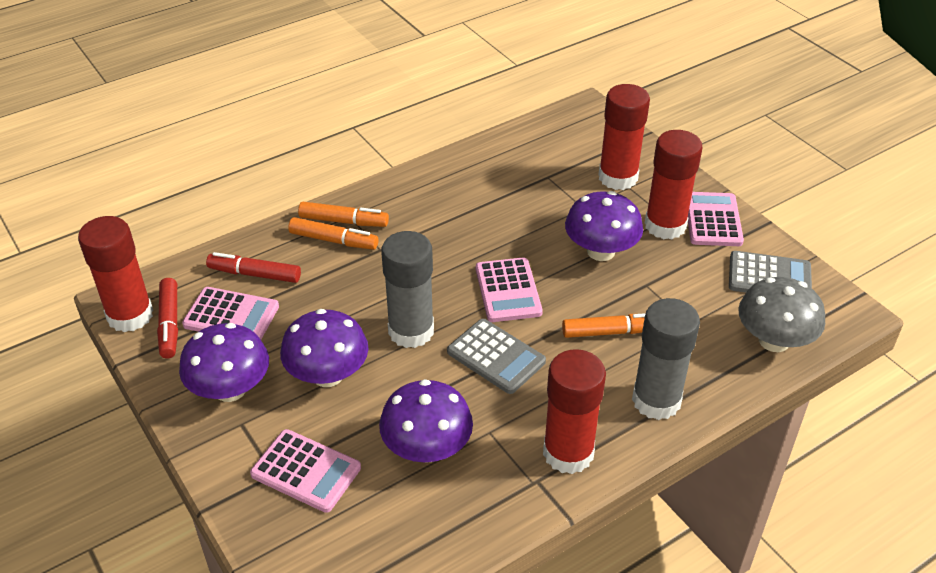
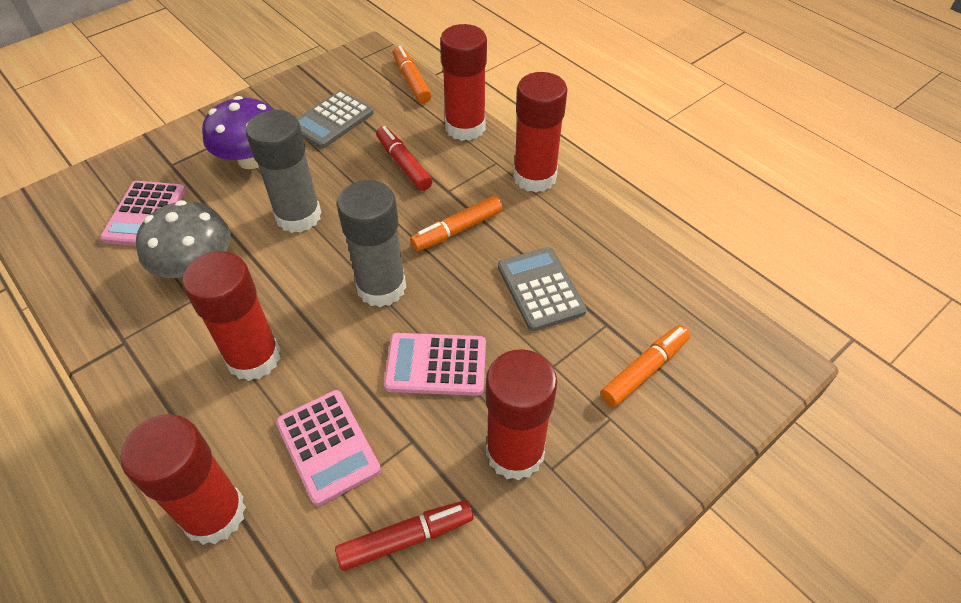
pink calculator: 4 -> 3
purple mushroom: 4 -> 1
red glue stick: 4 -> 5

